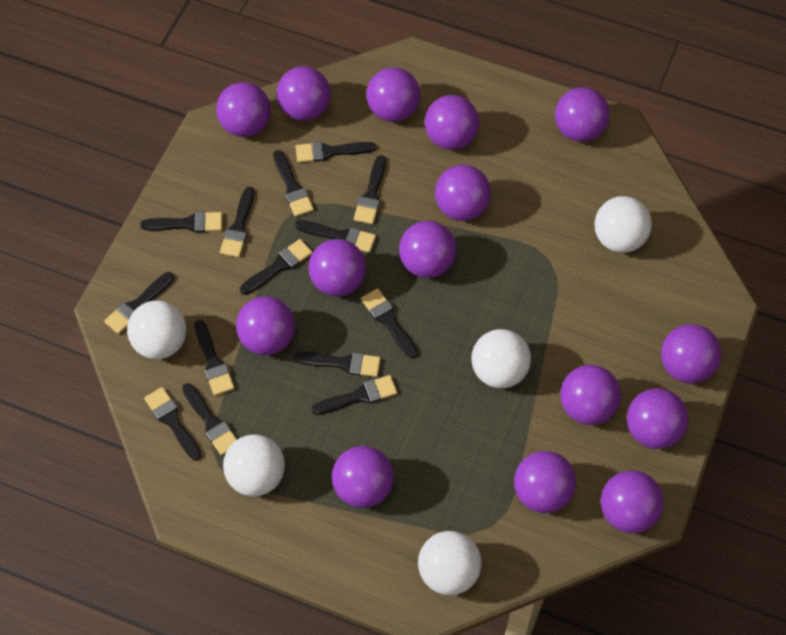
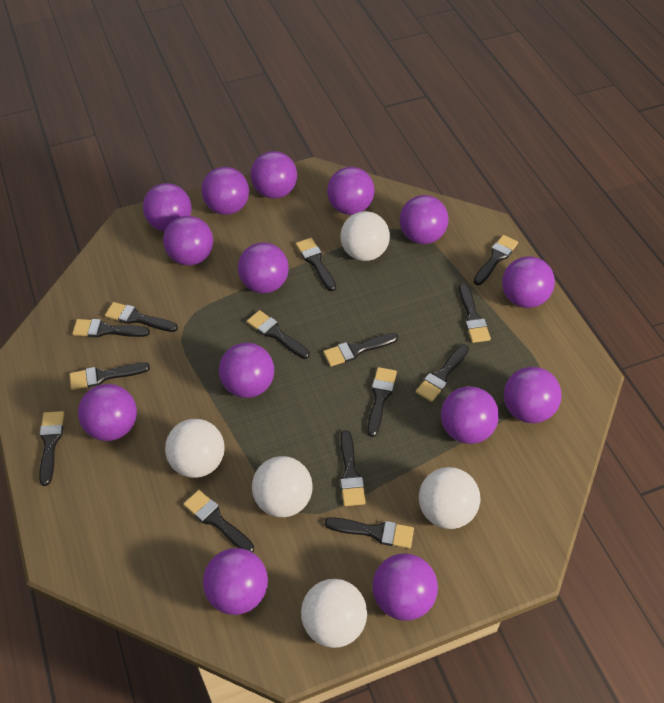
purple ball: 15 -> 14

